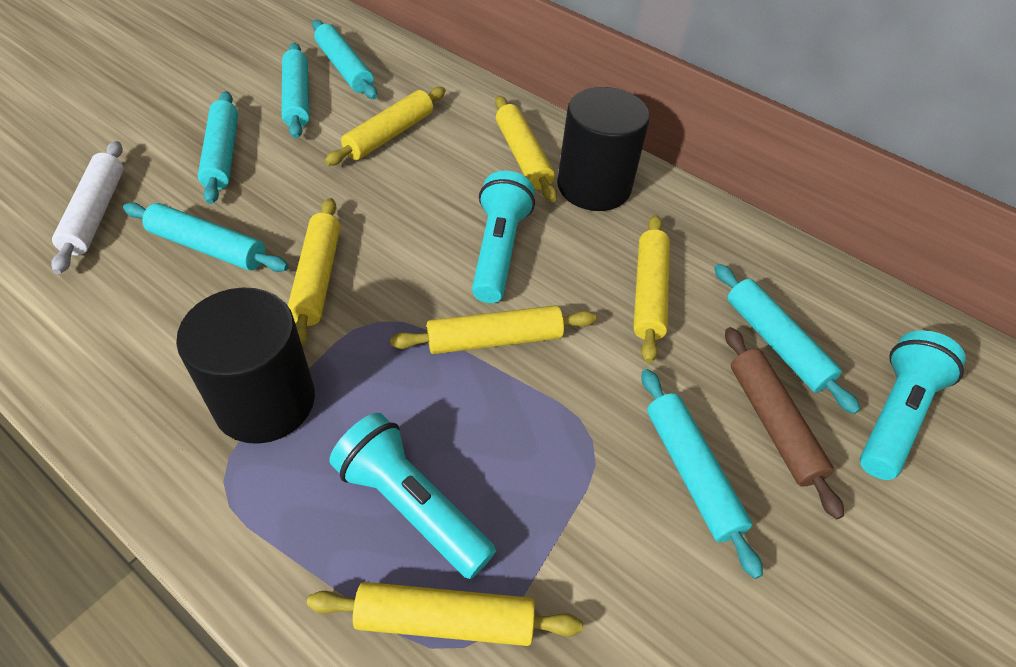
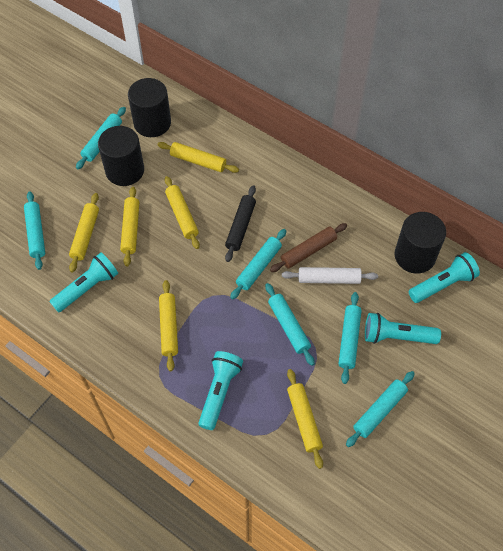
black cylinder: 2 -> 3
black rolling pin: 0 -> 1
turquoise flashlight: 3 -> 4

